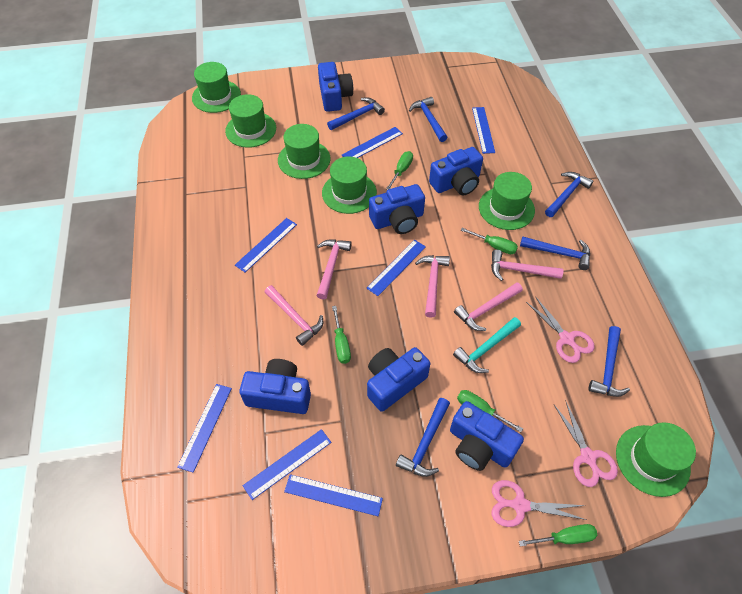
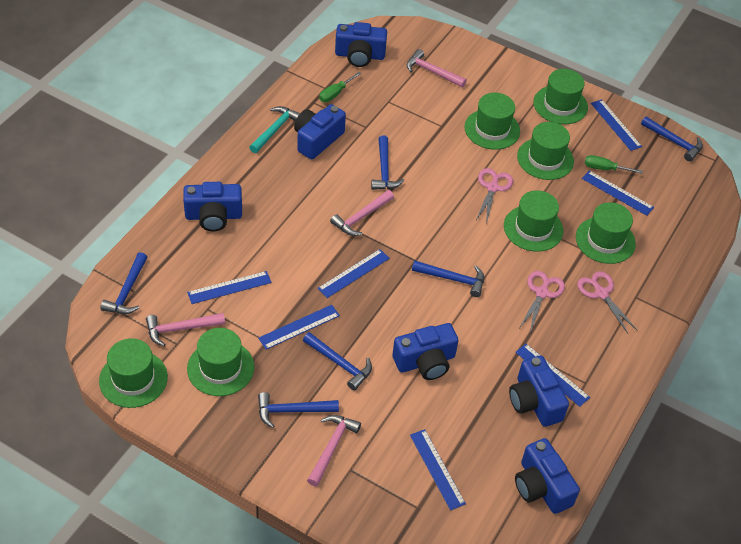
green hat: 6 -> 7
green screwdriver: 5 -> 2
pink hammer: 5 -> 4

